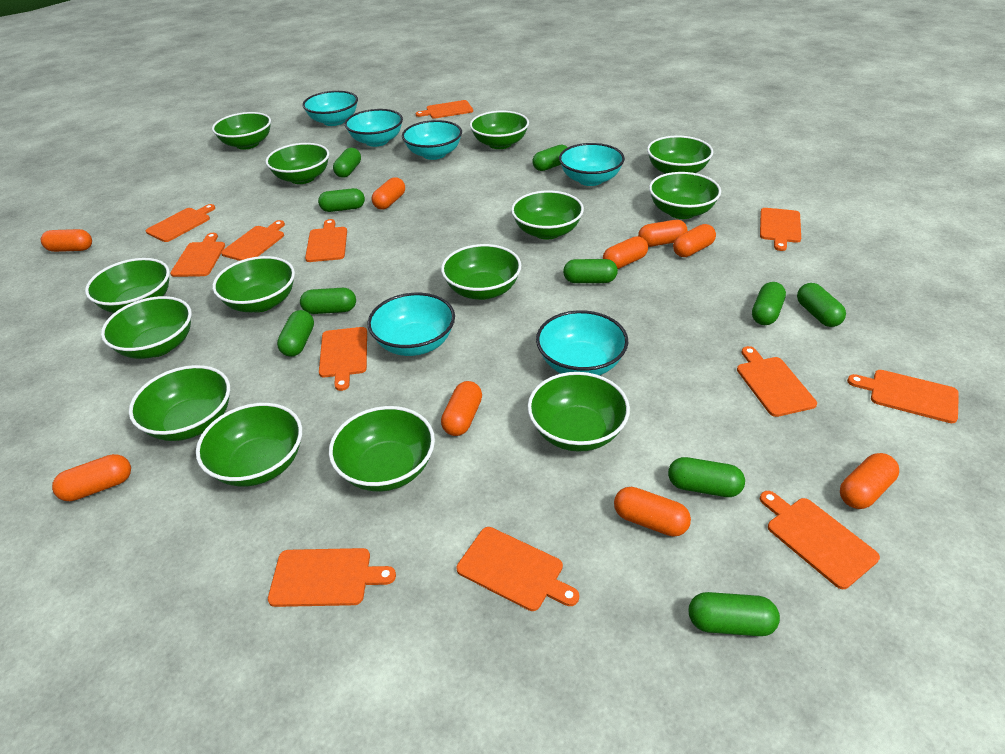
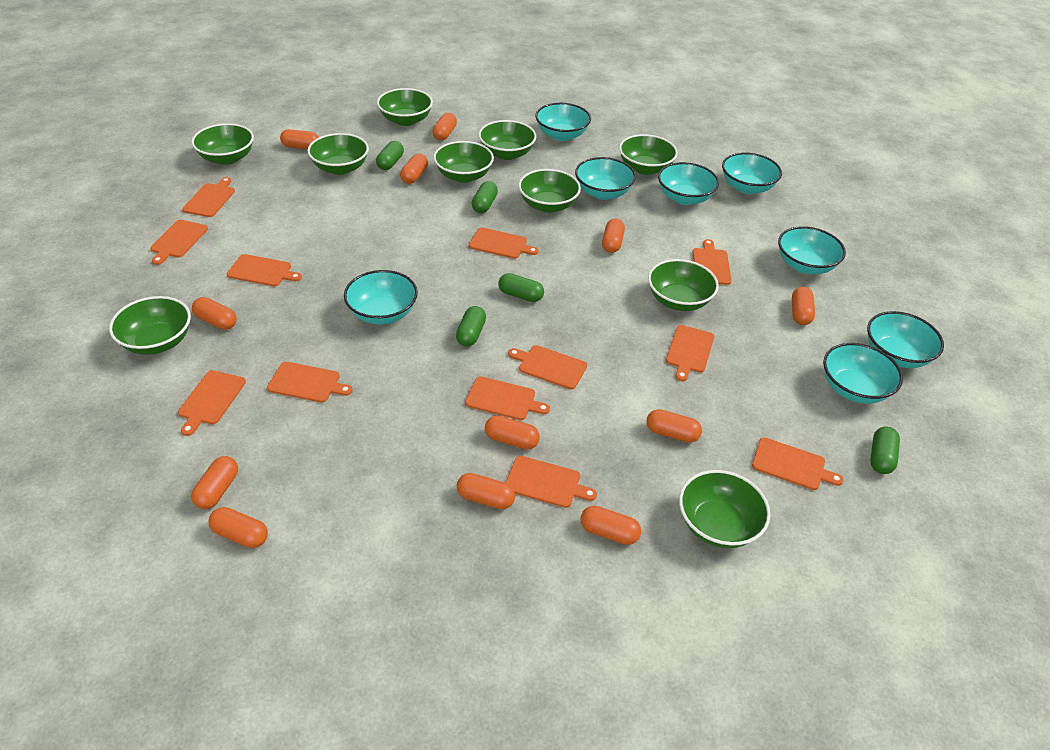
green bowl: 14 -> 10
green capsule: 10 -> 5
orange capsule: 9 -> 12
turquoise bowl: 6 -> 8

